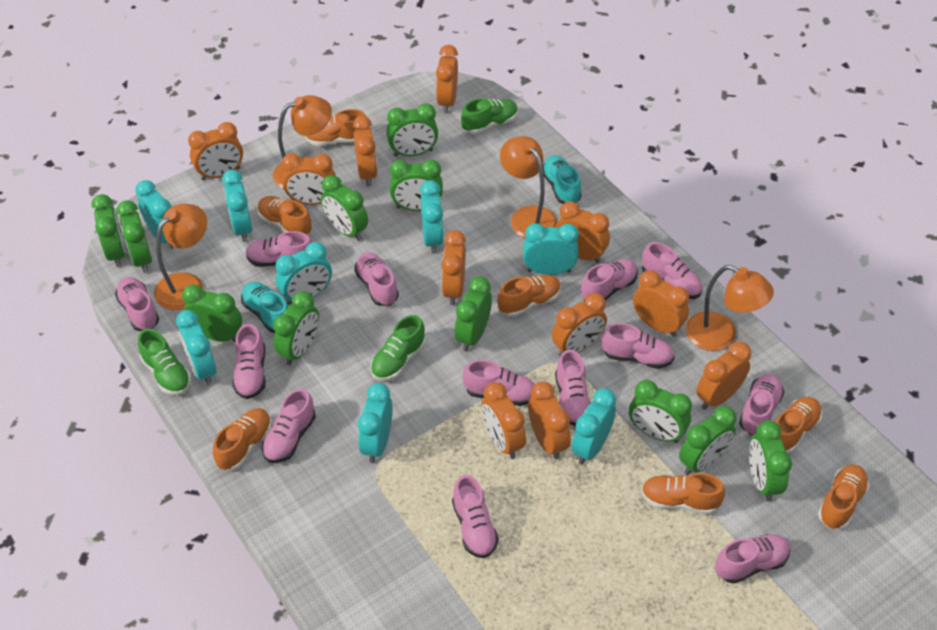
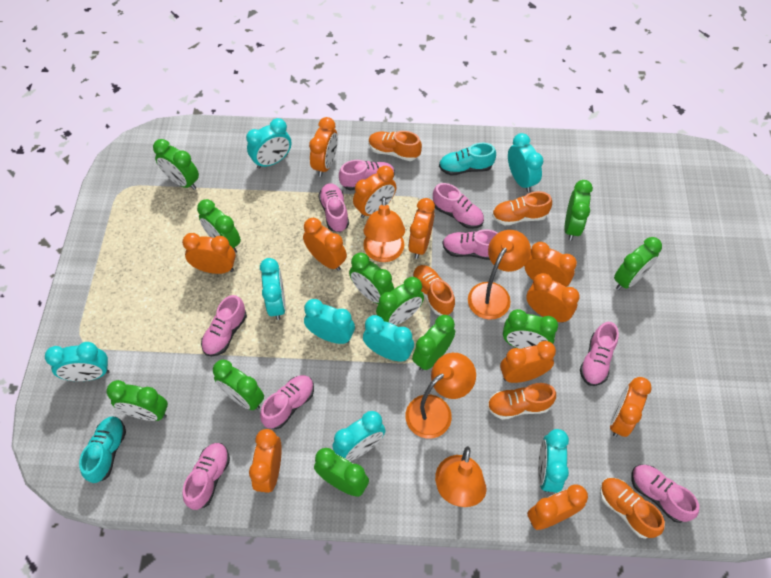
green shoe: 3 -> 0
orange shoe: 7 -> 5
pink shoe: 13 -> 9

